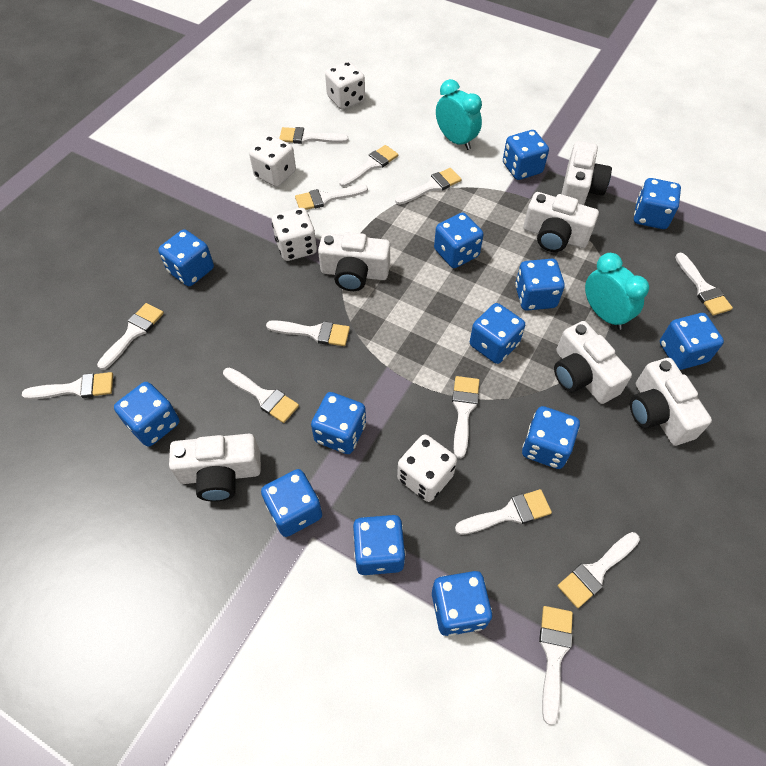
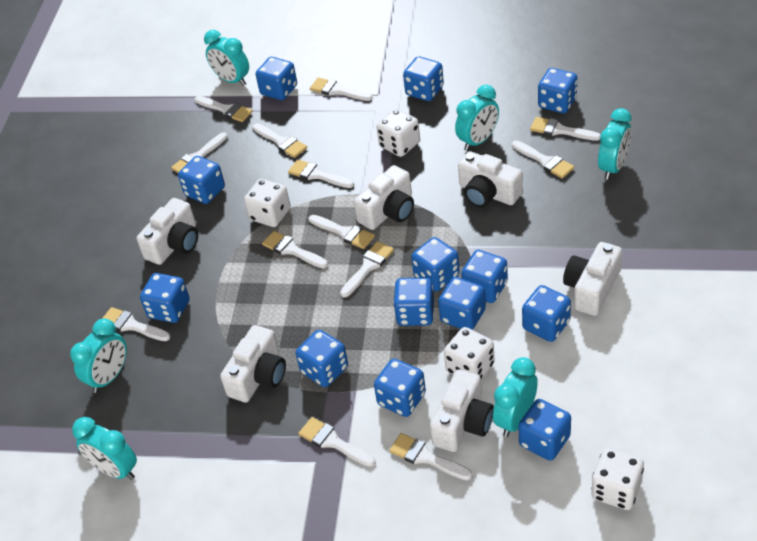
turquoise clock: 2 -> 6

